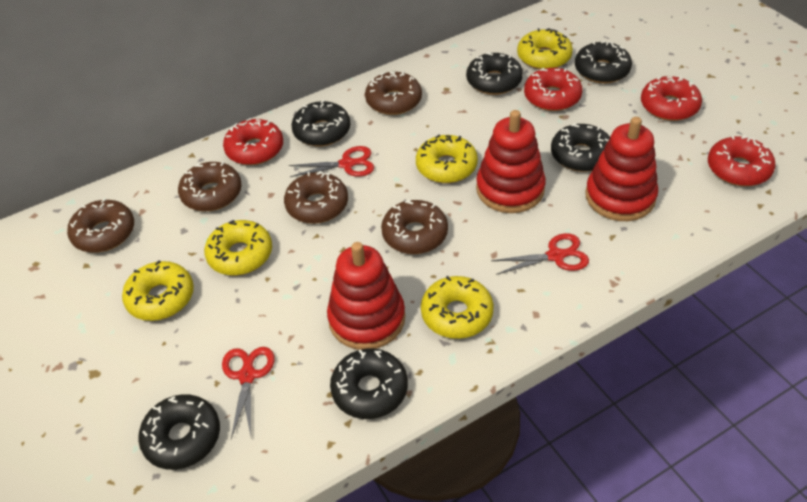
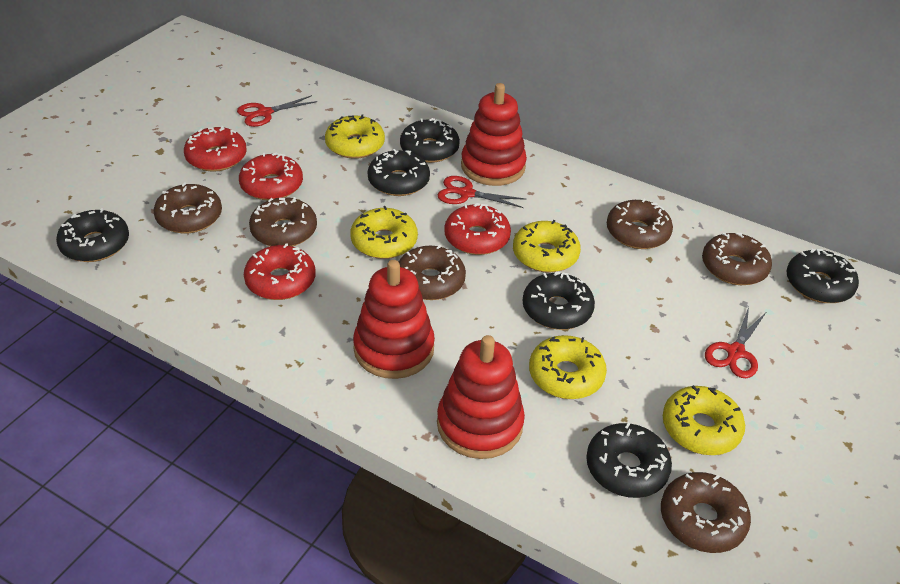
brown donut: 5 -> 6

